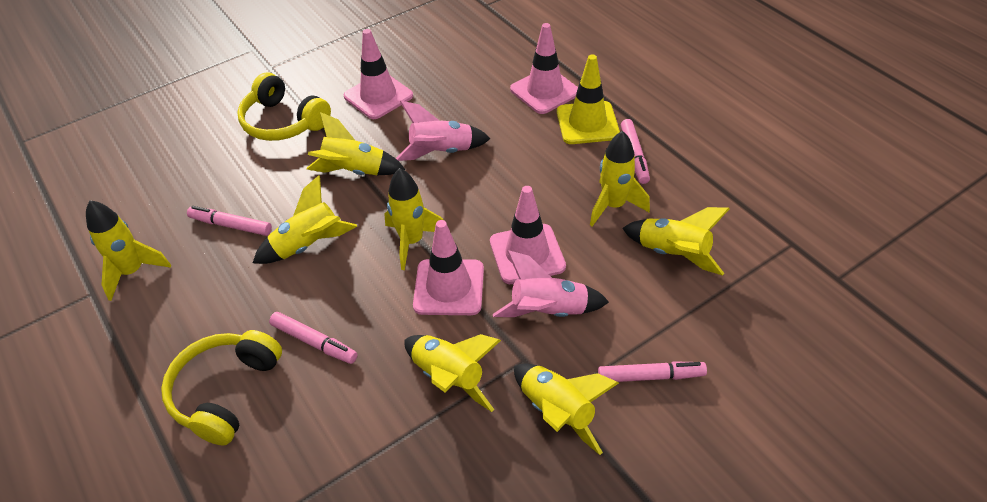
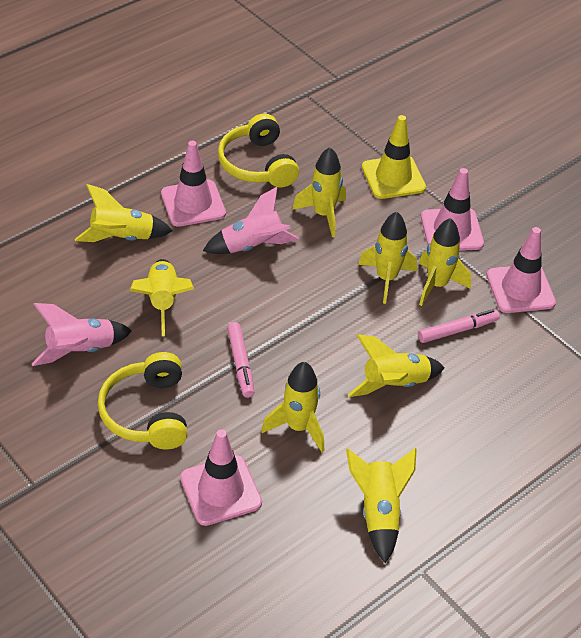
pink marker: 4 -> 2

